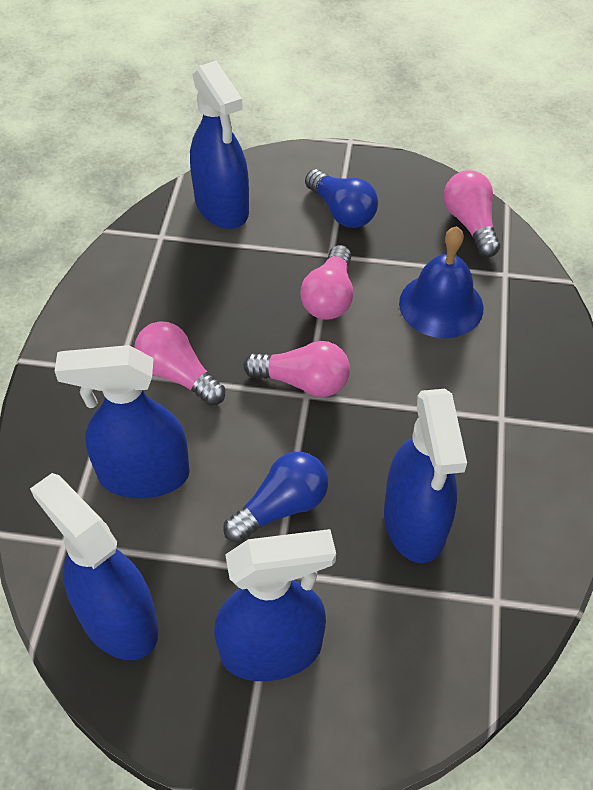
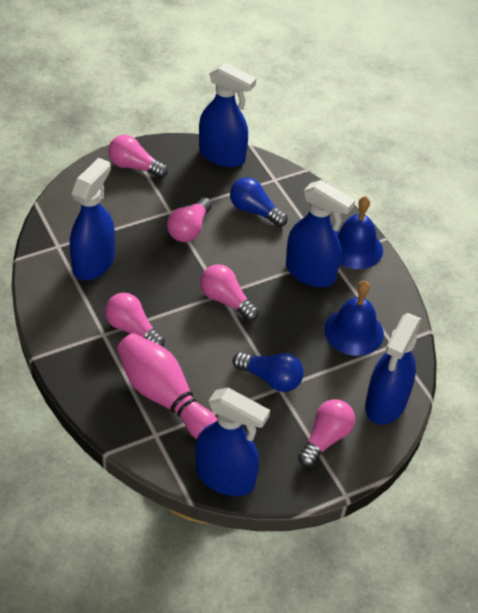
blue bell: 1 -> 2
pink bowling pin: 0 -> 1
pink light bulb: 4 -> 5

